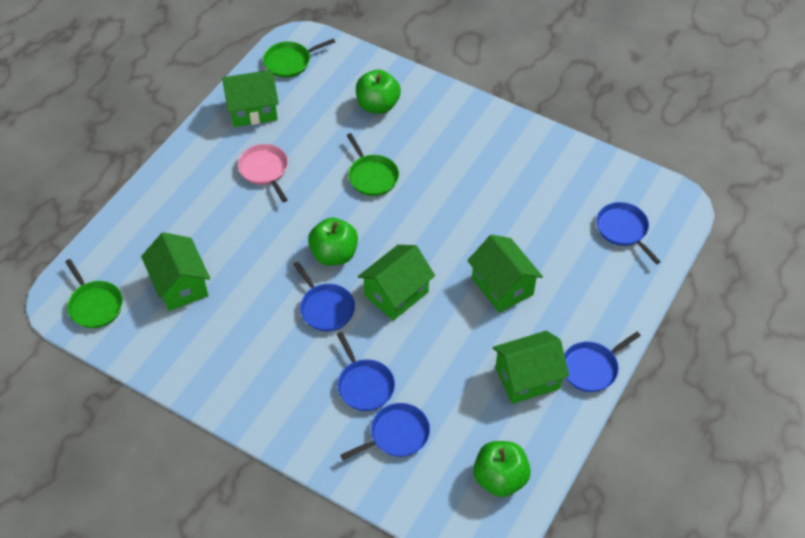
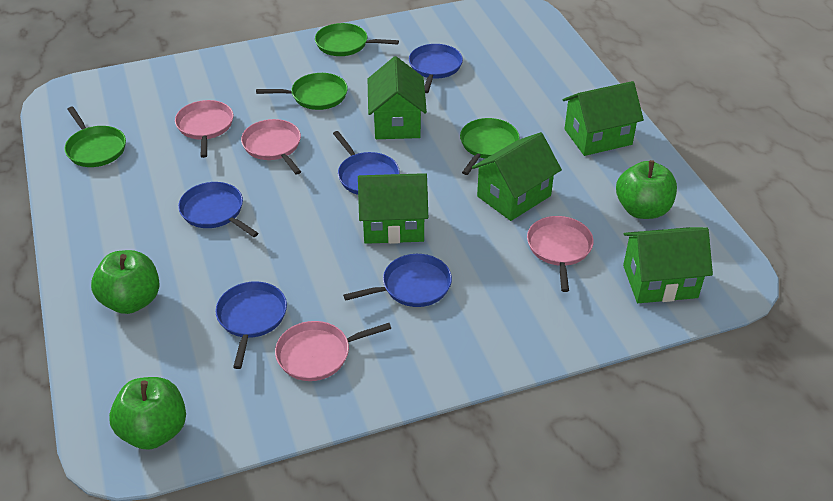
green pan: 3 -> 4
pink pan: 1 -> 4

